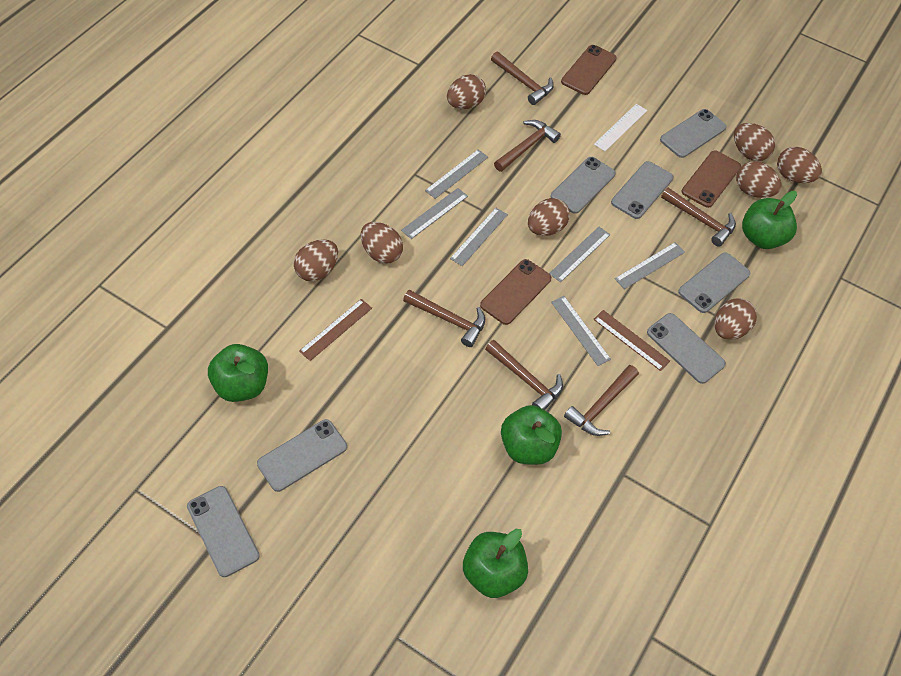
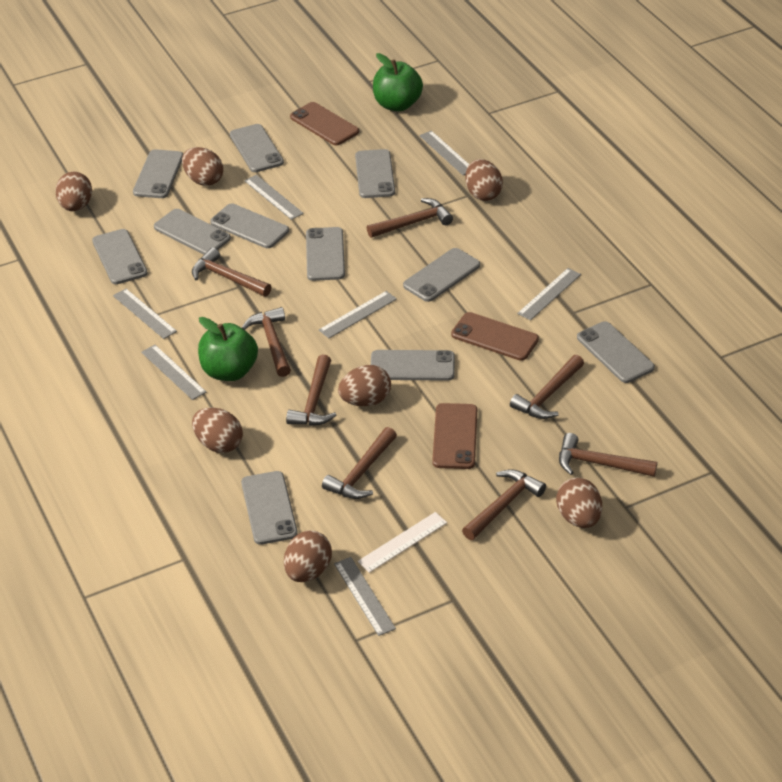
brown egg: 8 -> 7
brown hammer: 6 -> 8
brown ruler: 2 -> 0
green apple: 4 -> 2
grey phone: 7 -> 11
grey ruler: 6 -> 7

